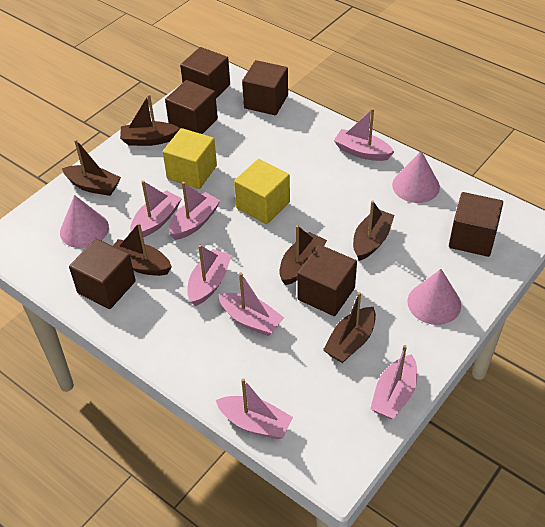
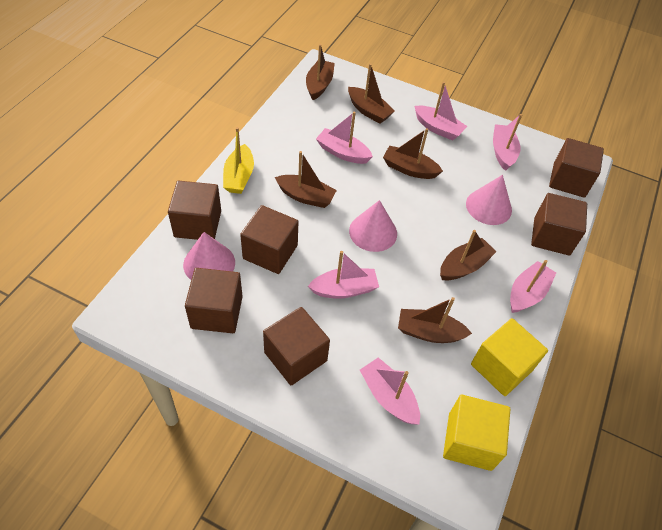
pink boat: 7 -> 6
yellow boat: 0 -> 1

